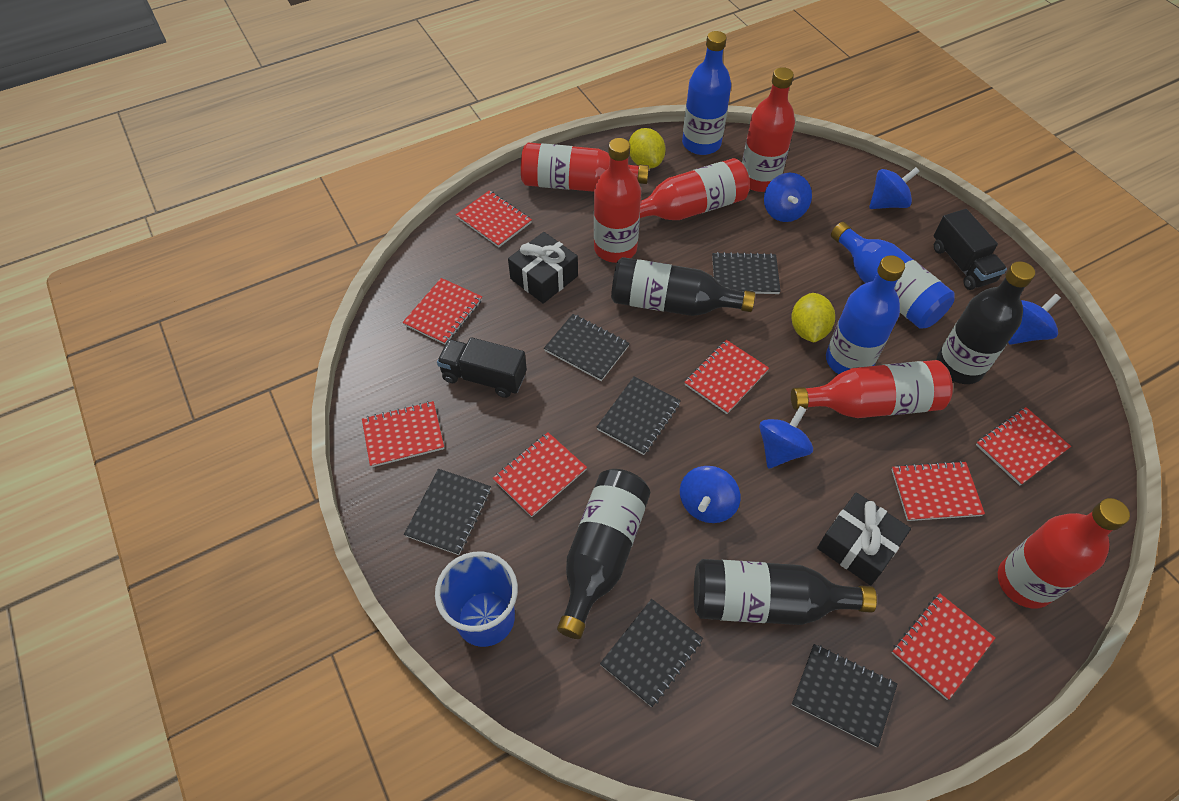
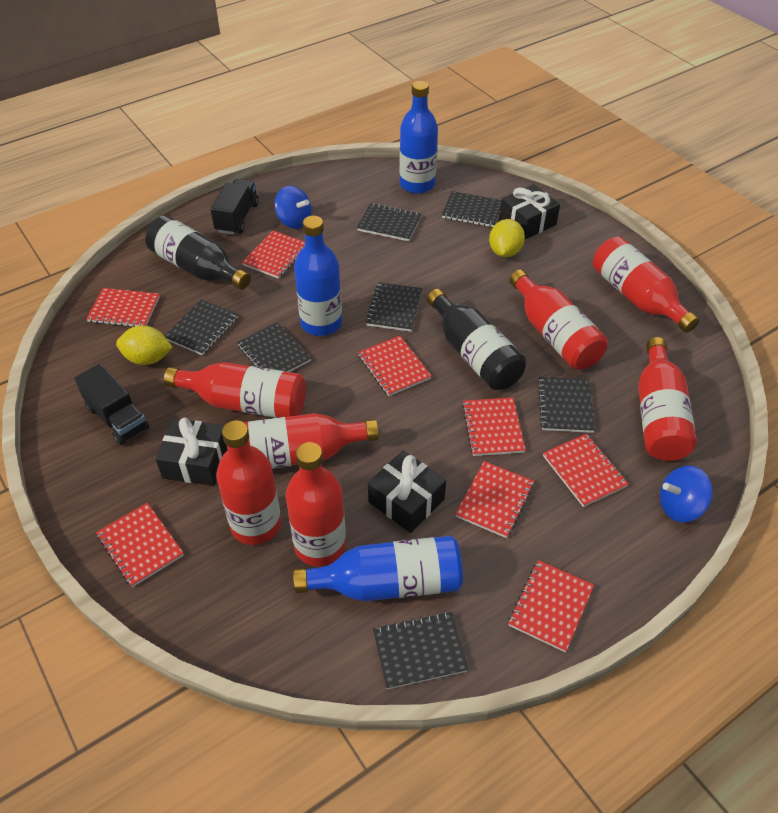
black bottle: 4 -> 2
black gift: 2 -> 3
black notebook: 6 -> 7
blue cup: 1 -> 0
blue spinning top: 5 -> 2
red bottle: 6 -> 7

